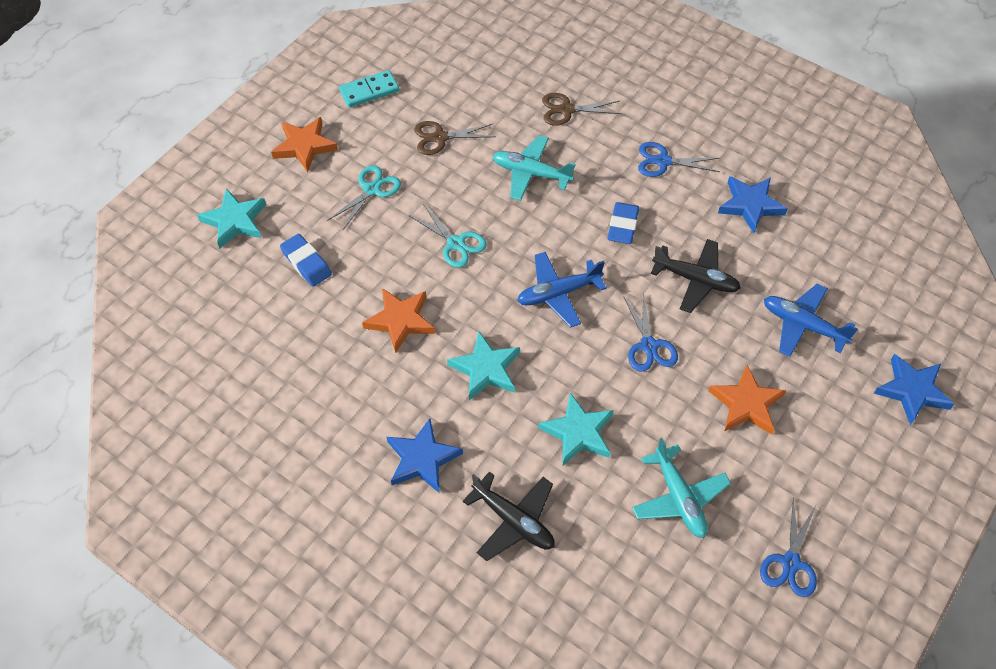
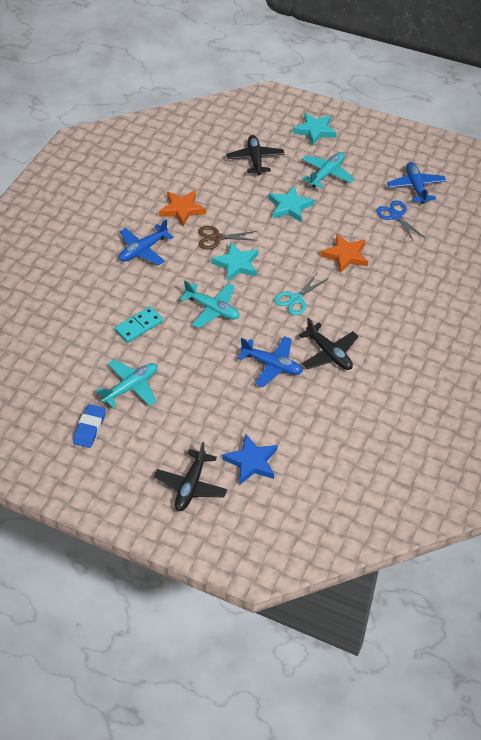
black plane: 2 -> 3
blue eraser: 2 -> 1
blue plane: 2 -> 3
blue scissors: 3 -> 1
blue star: 3 -> 1
brown scissors: 2 -> 1
orange star: 3 -> 2
turquoise plane: 2 -> 3
turquoise scissors: 2 -> 1

